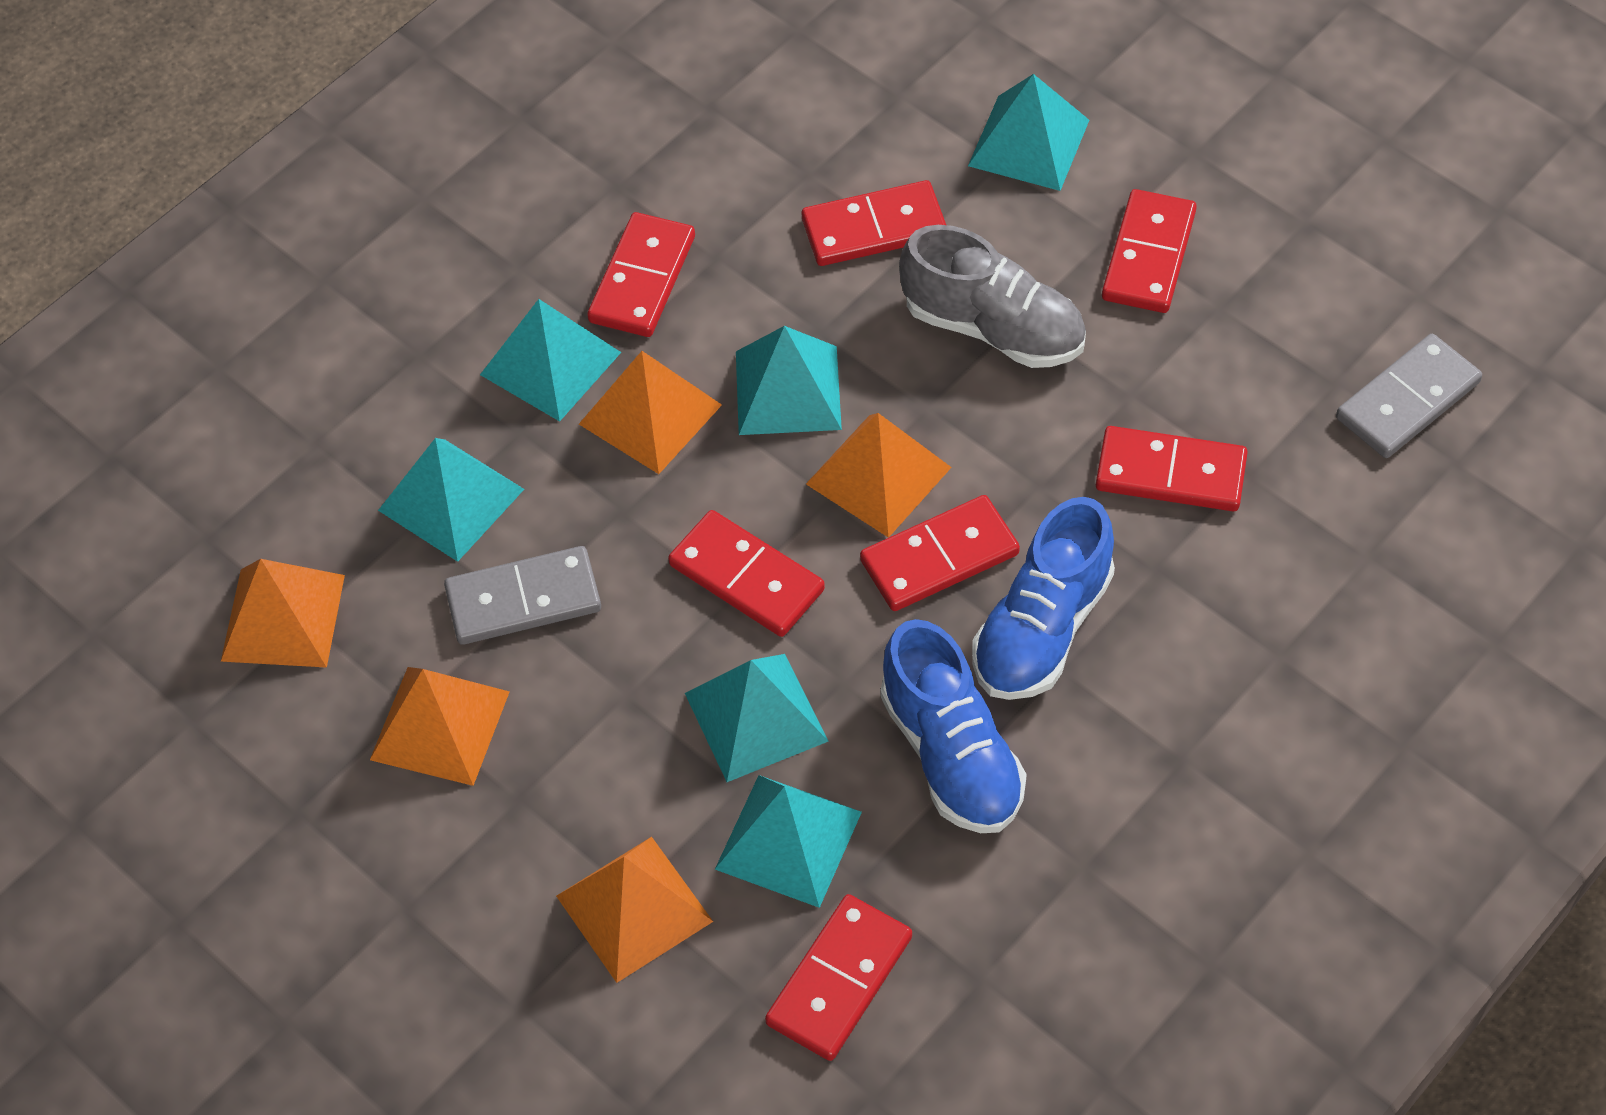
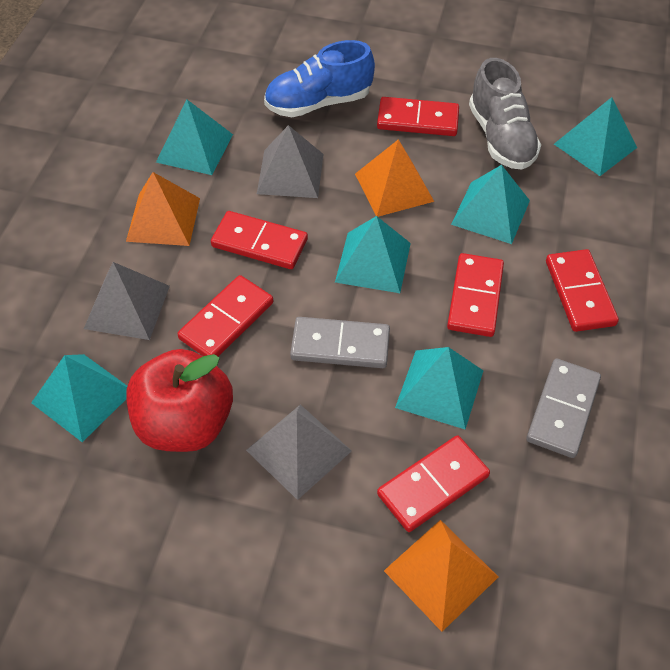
blue shoe: 2 -> 1
grey pyramid: 0 -> 3
orange pyramid: 5 -> 3
red apple: 0 -> 1
red domino: 7 -> 6

